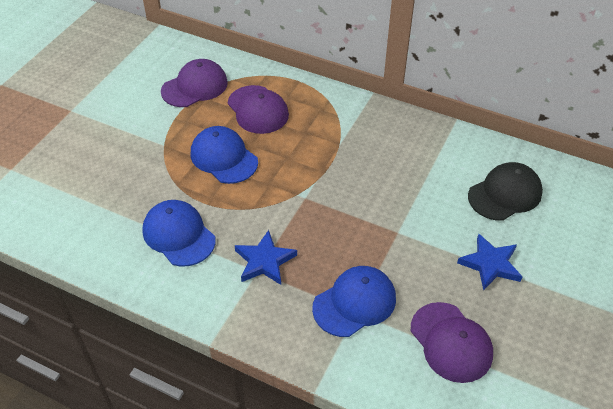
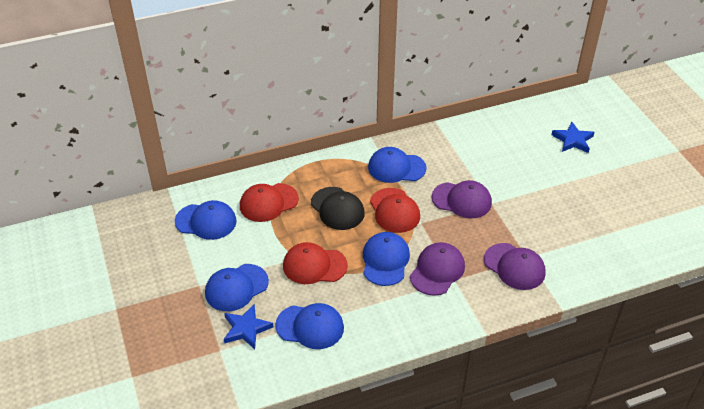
blue cap: 3 -> 5
red cap: 0 -> 3

